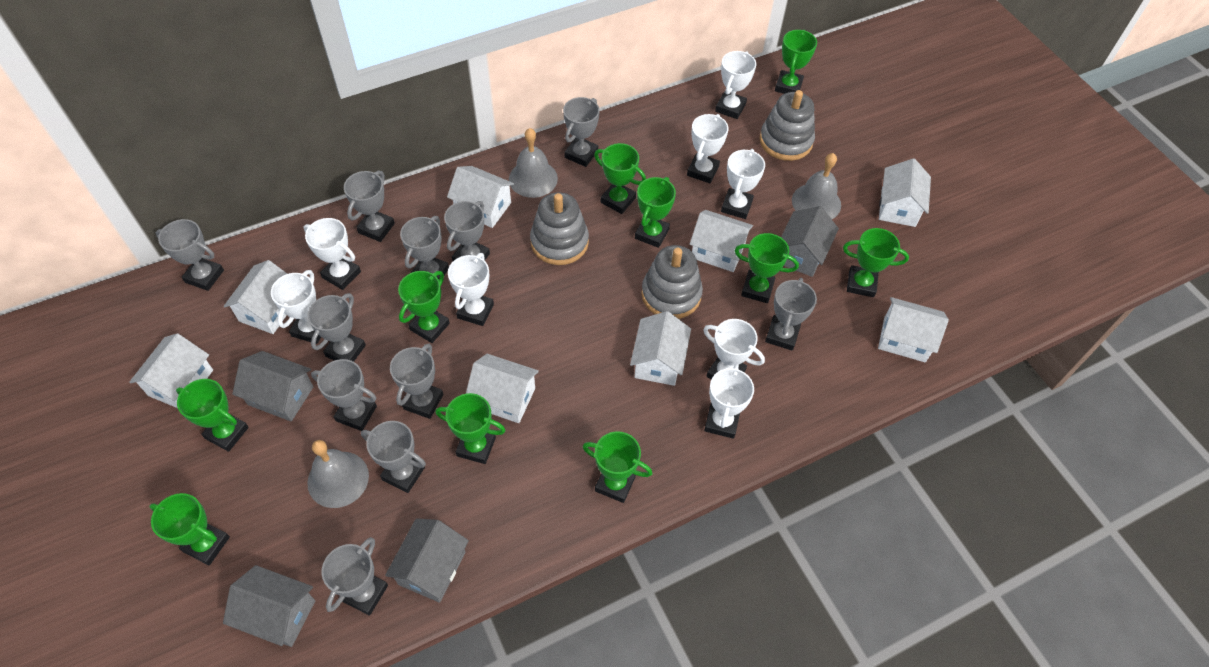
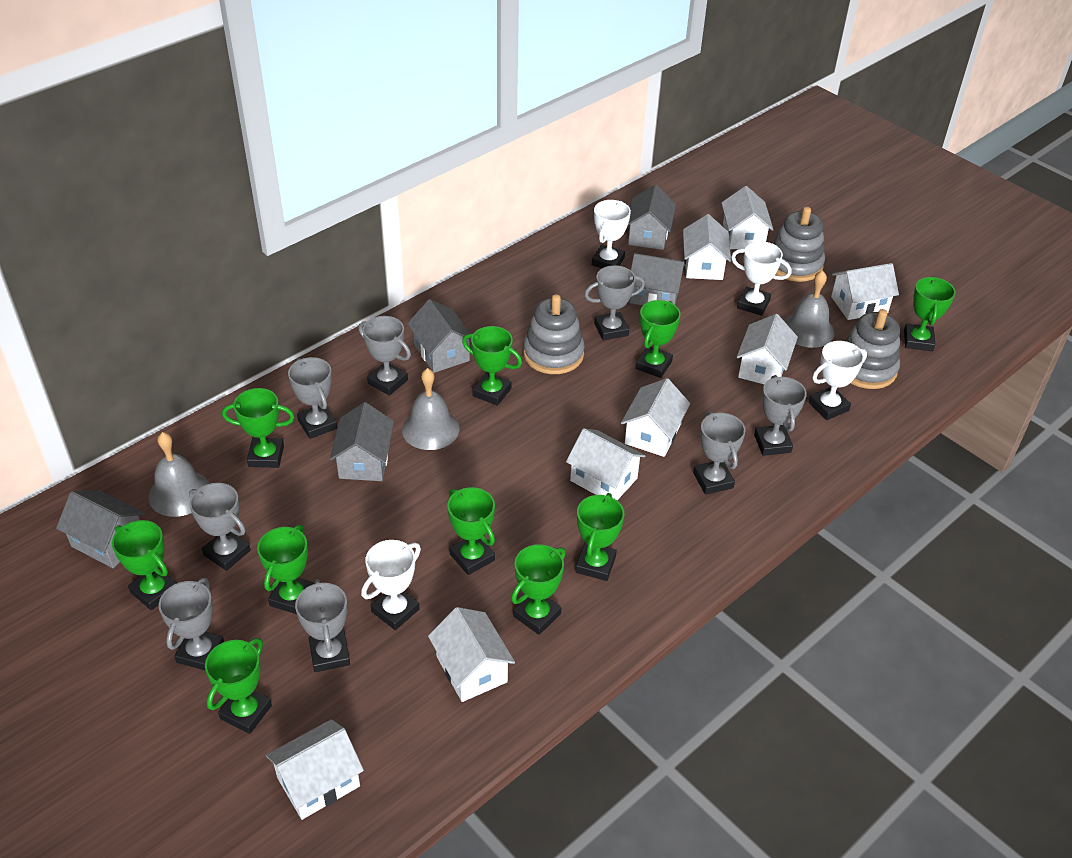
grey house: 4 -> 5
grey trophy: 11 -> 8
white trophy: 8 -> 4

